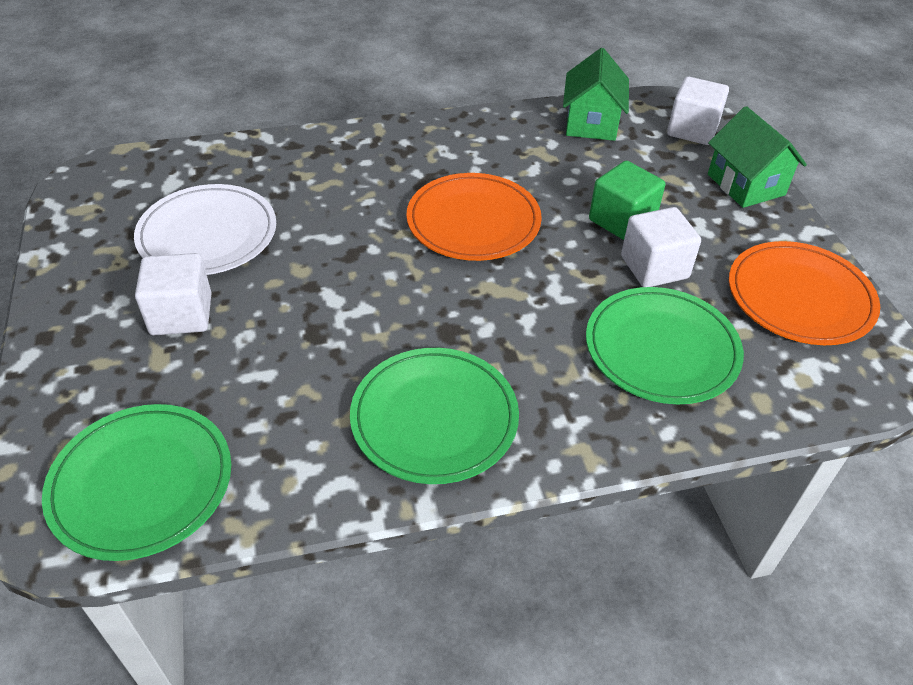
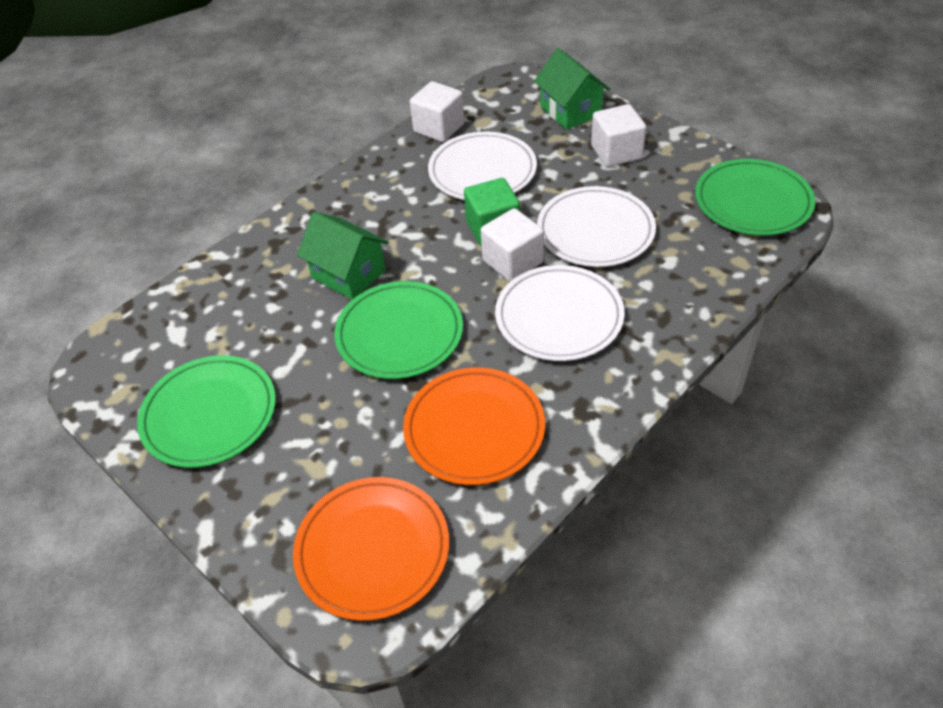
white plate: 1 -> 3

